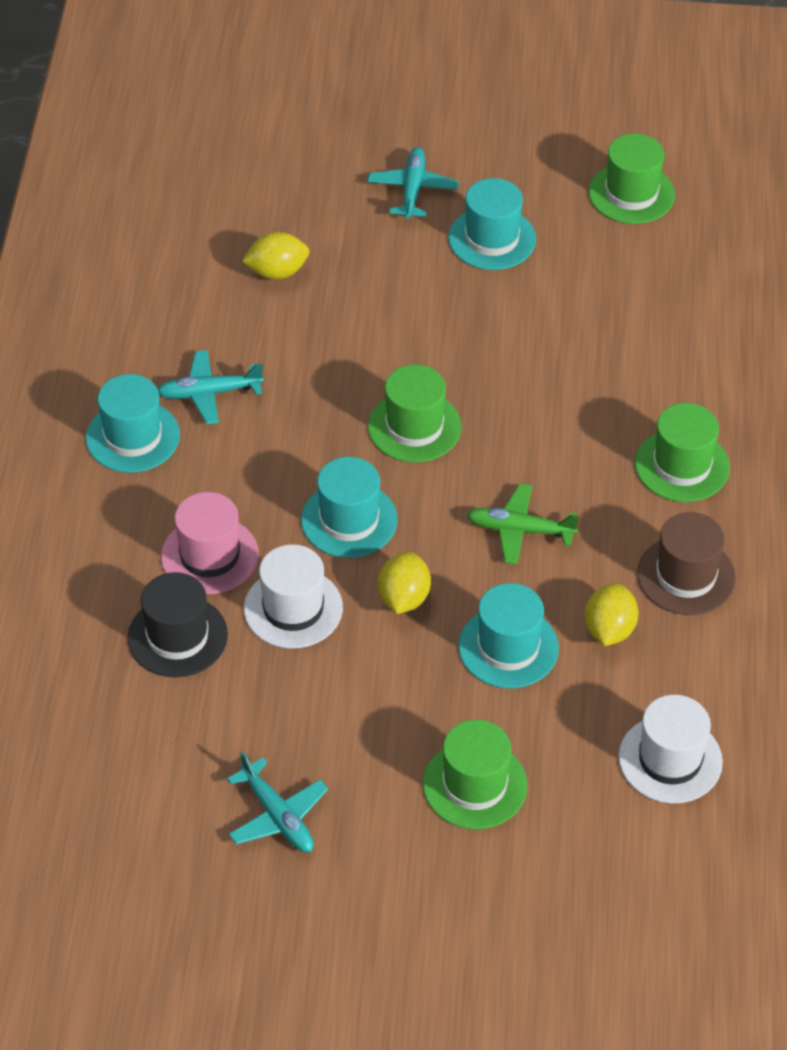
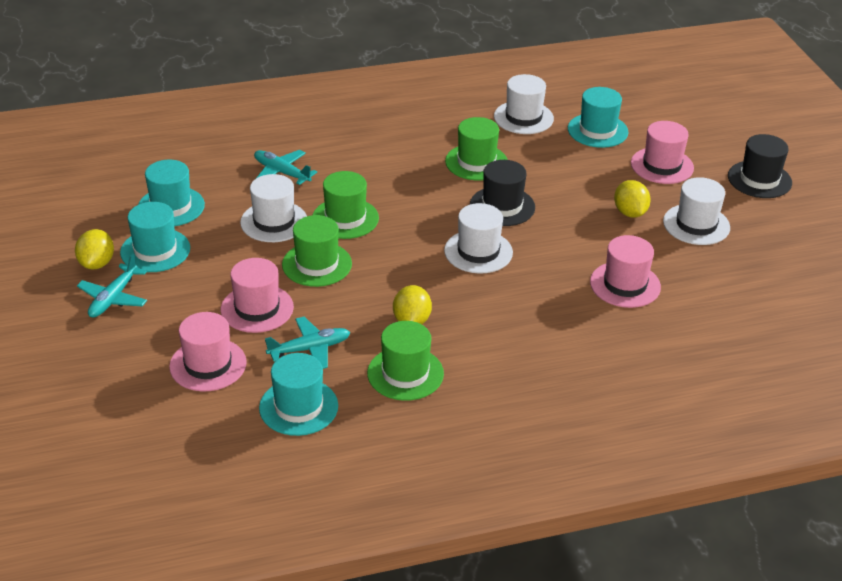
black hat: 1 -> 2
brown hat: 1 -> 0
green plane: 1 -> 0
pink hat: 1 -> 4
white hat: 2 -> 4

